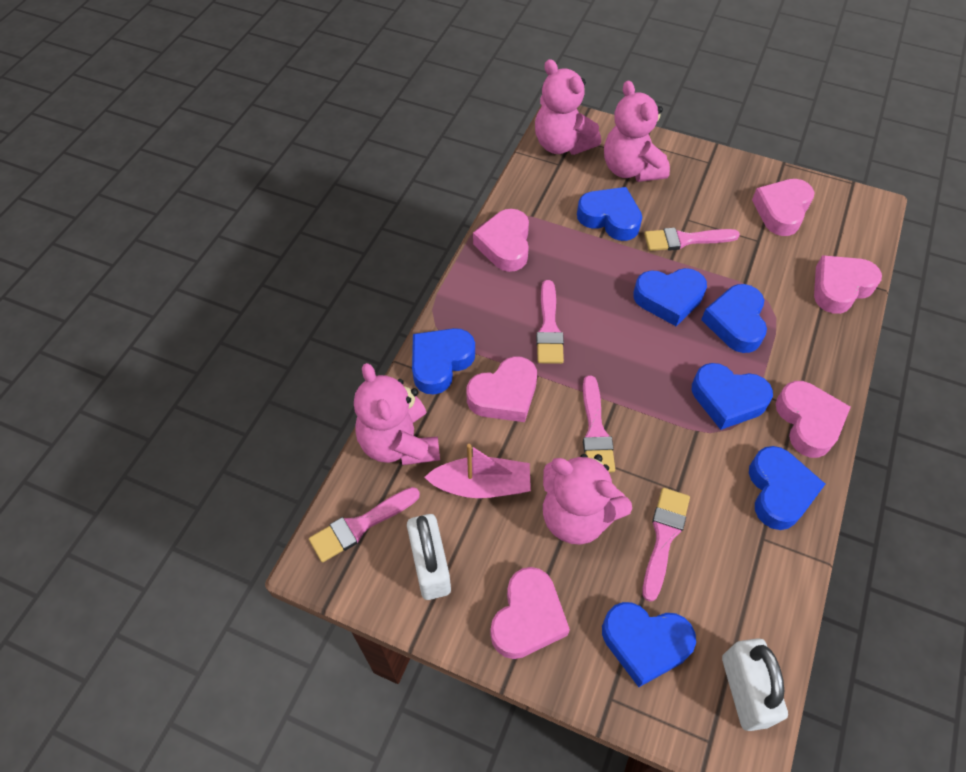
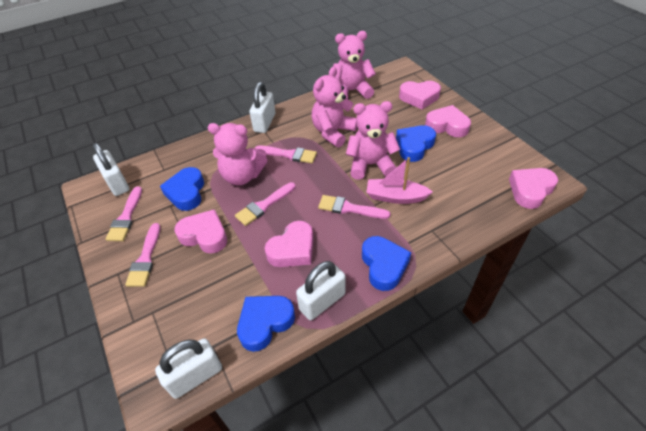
blue heart: 7 -> 4
pink heart: 6 -> 5
white padlock: 2 -> 4

